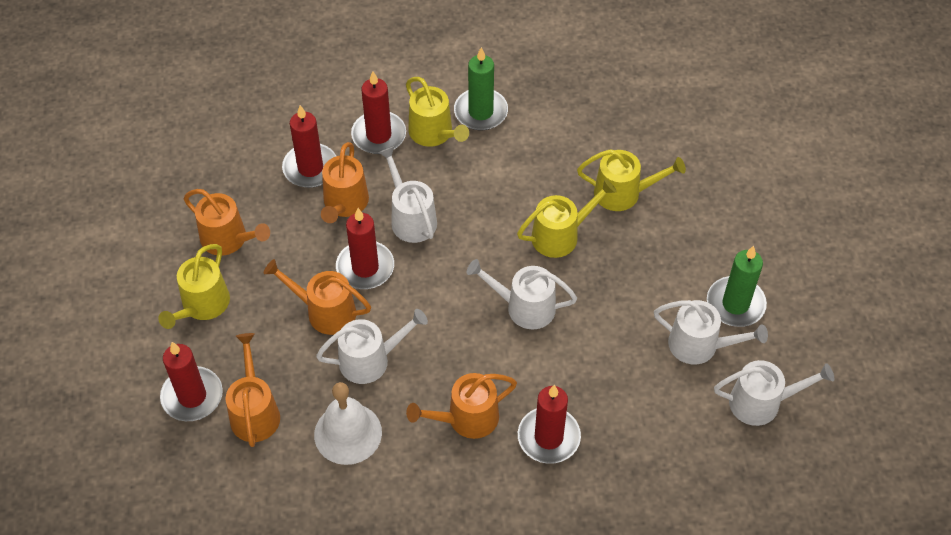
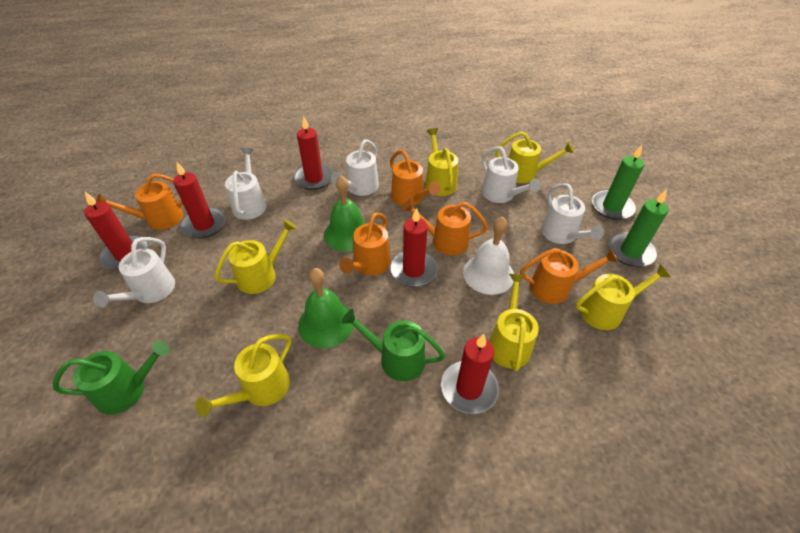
green bell: 0 -> 2
green watering can: 0 -> 2
yellow watering can: 4 -> 6

